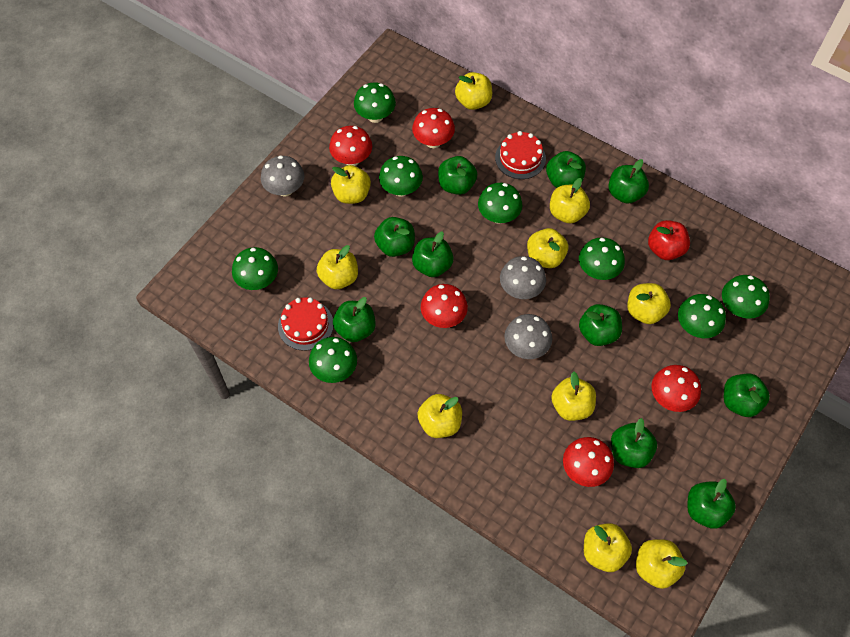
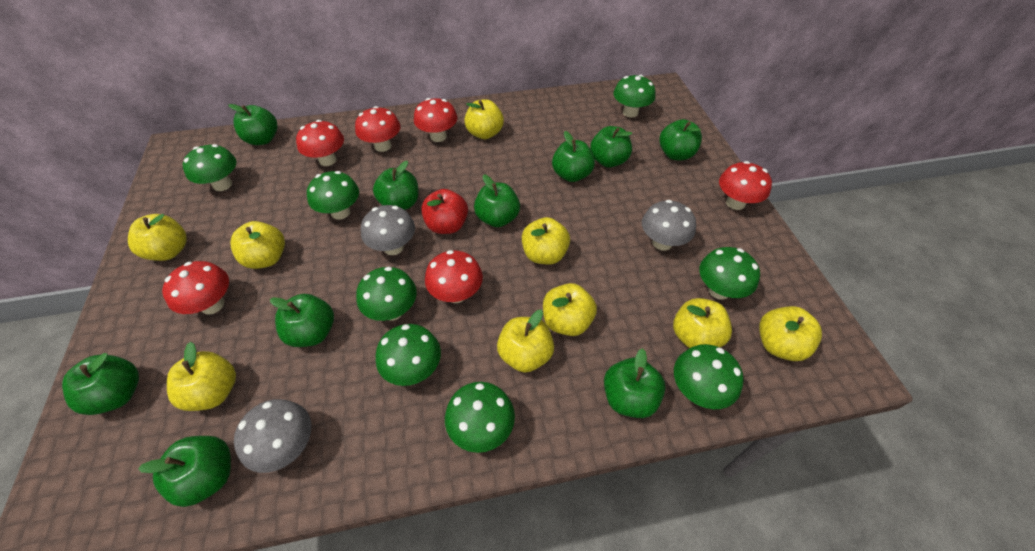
red cake: 2 -> 0
red mushroom: 5 -> 6
yellow apple: 10 -> 9

